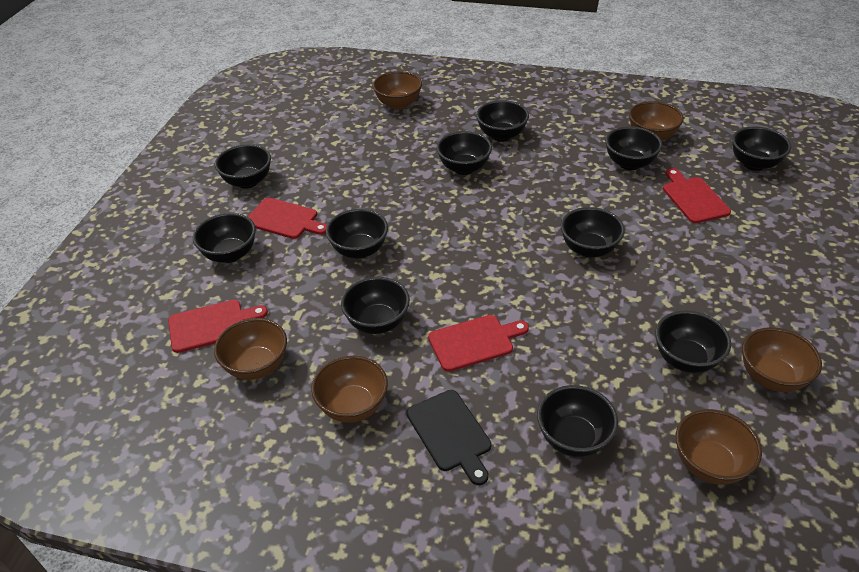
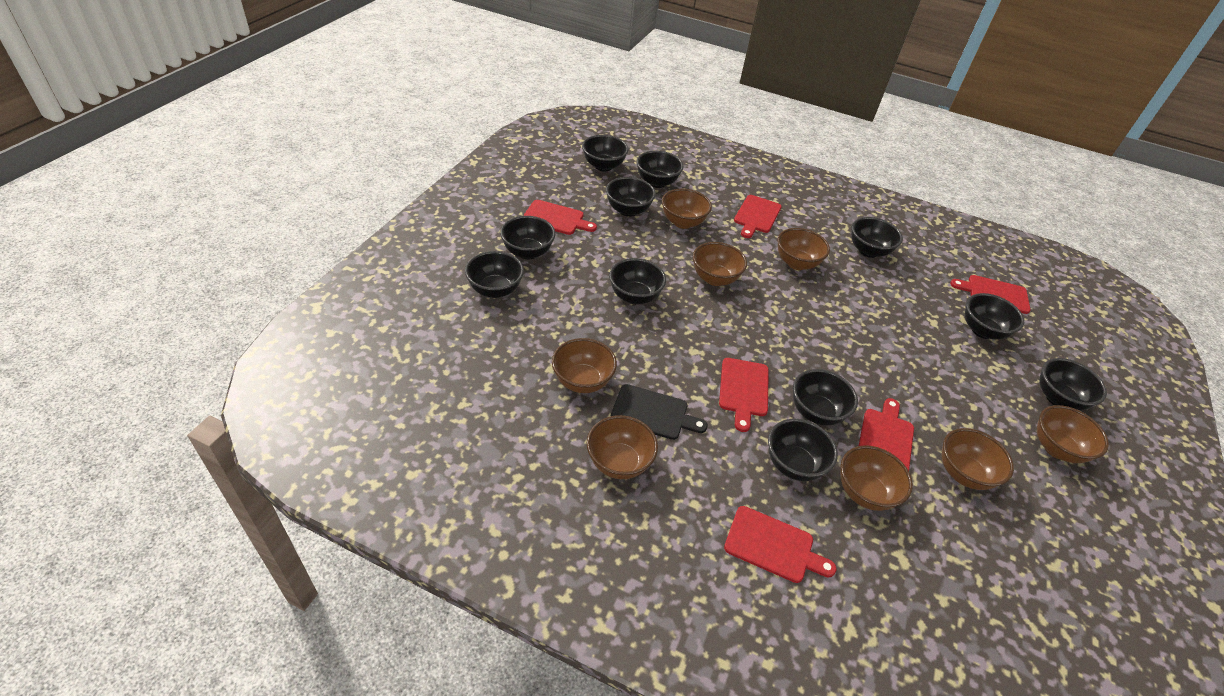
brown bowl: 6 -> 8
red cutting board: 4 -> 6

